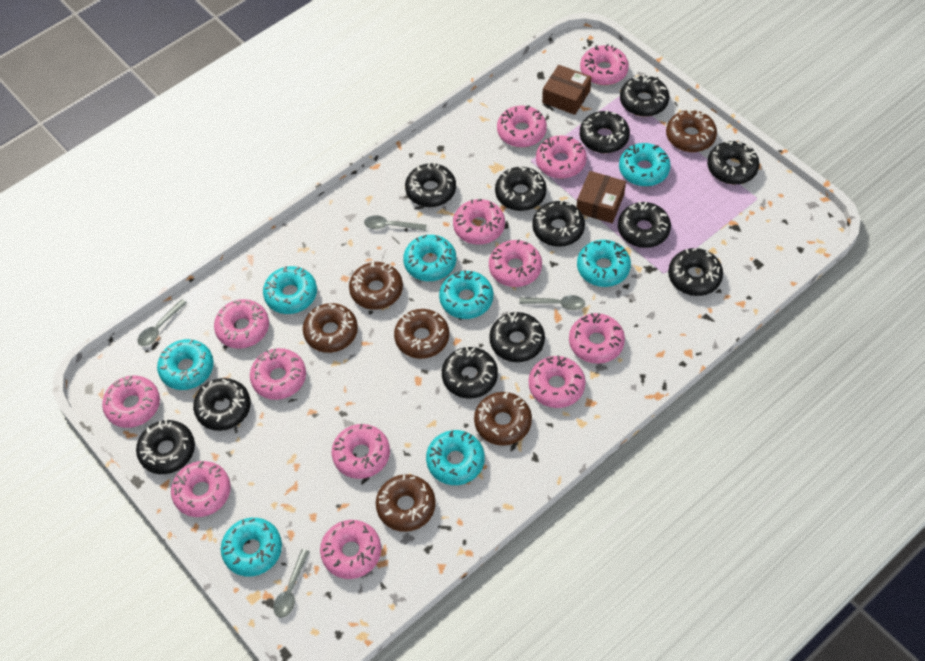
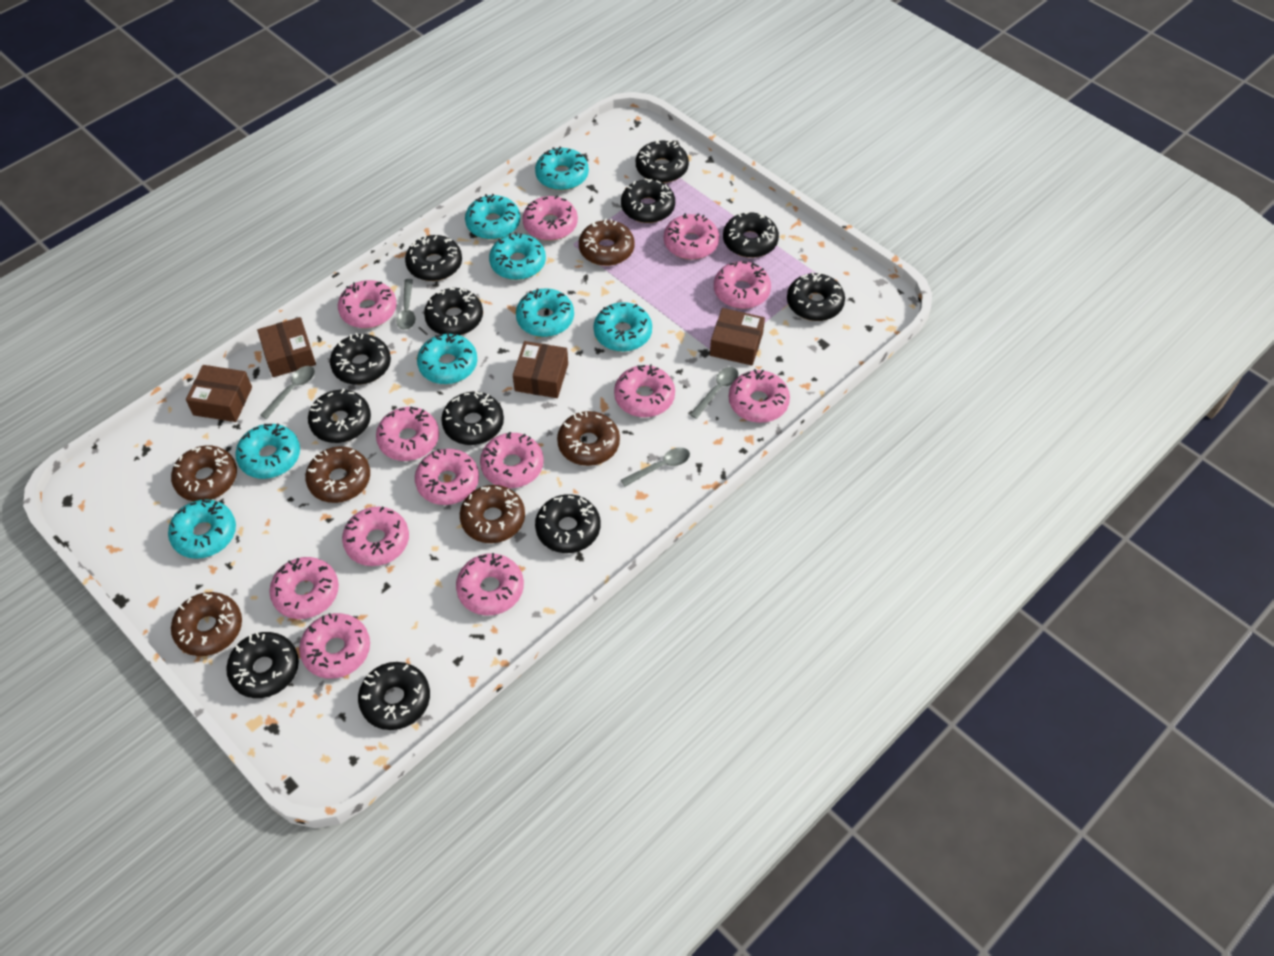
brown box: 2 -> 4

